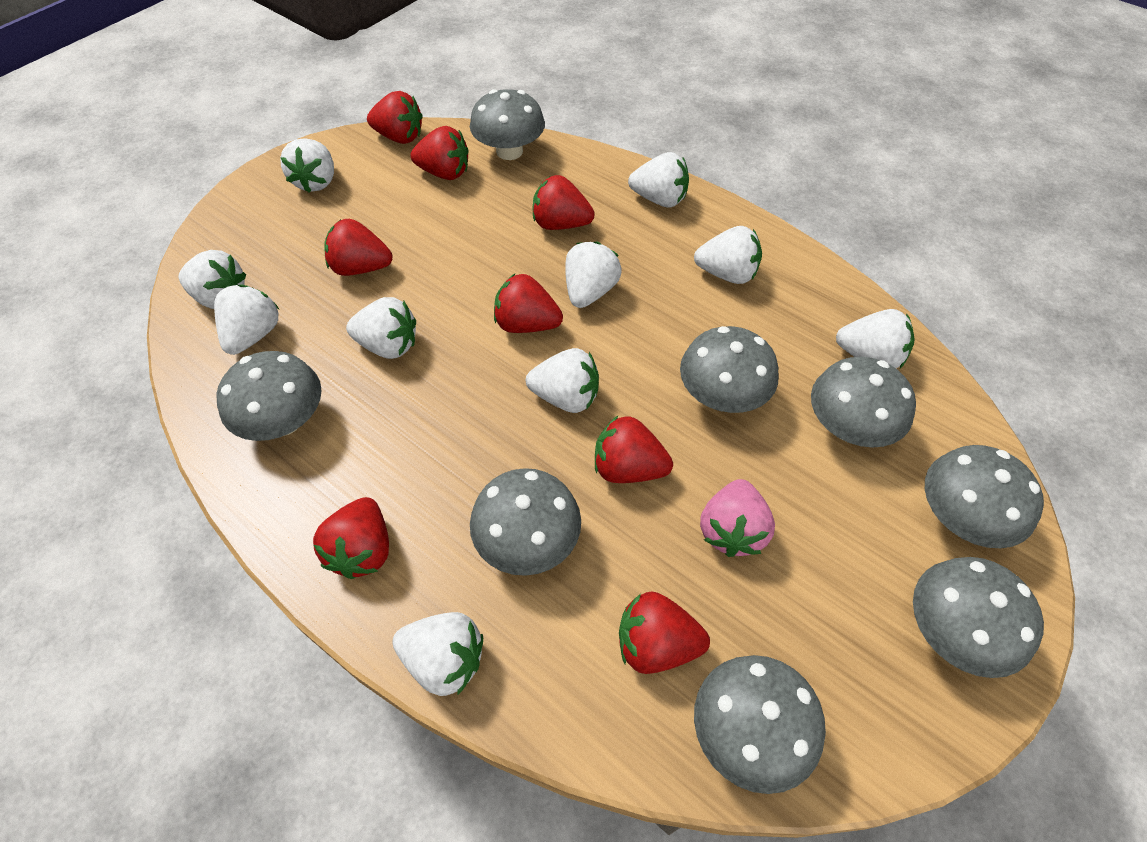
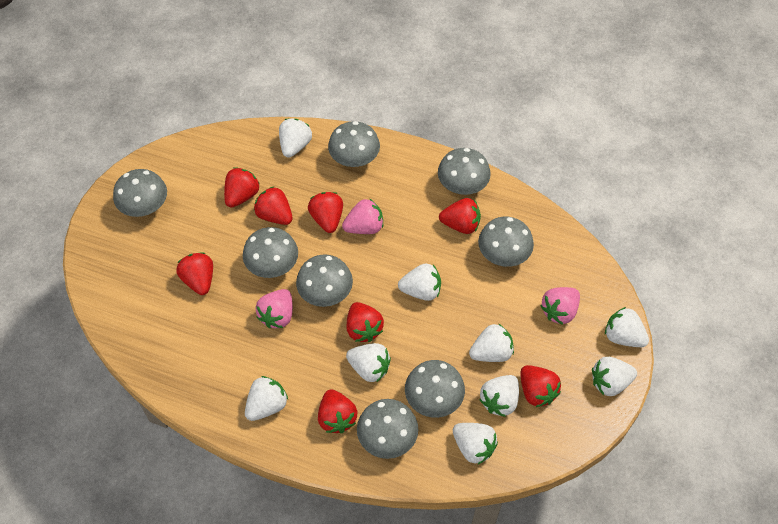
pink strawberry: 1 -> 3
white strawberry: 10 -> 9

